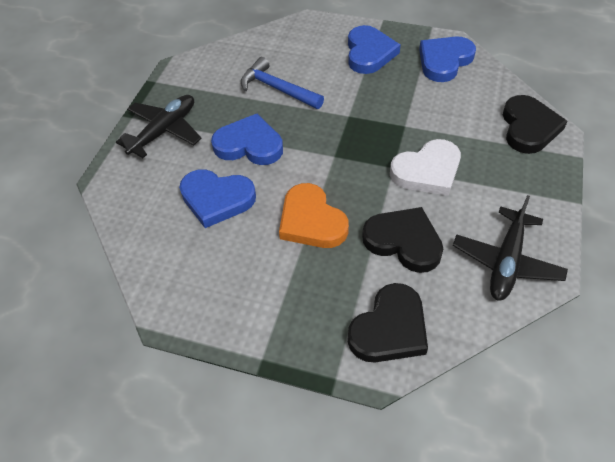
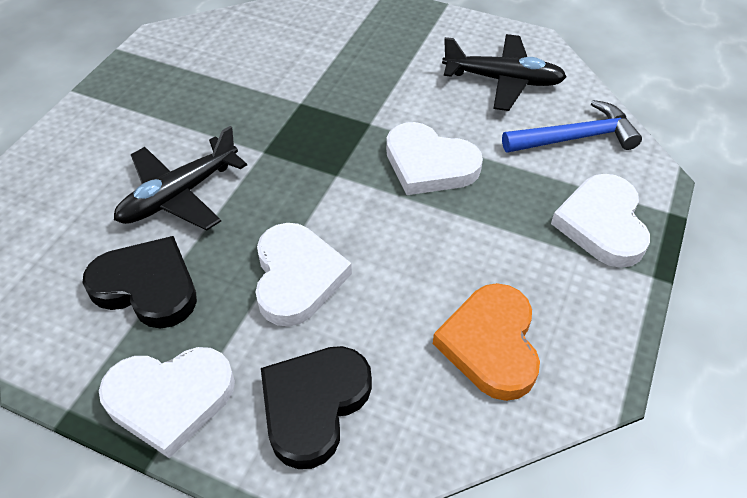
black heart: 3 -> 2
blue heart: 4 -> 0
white heart: 1 -> 4

